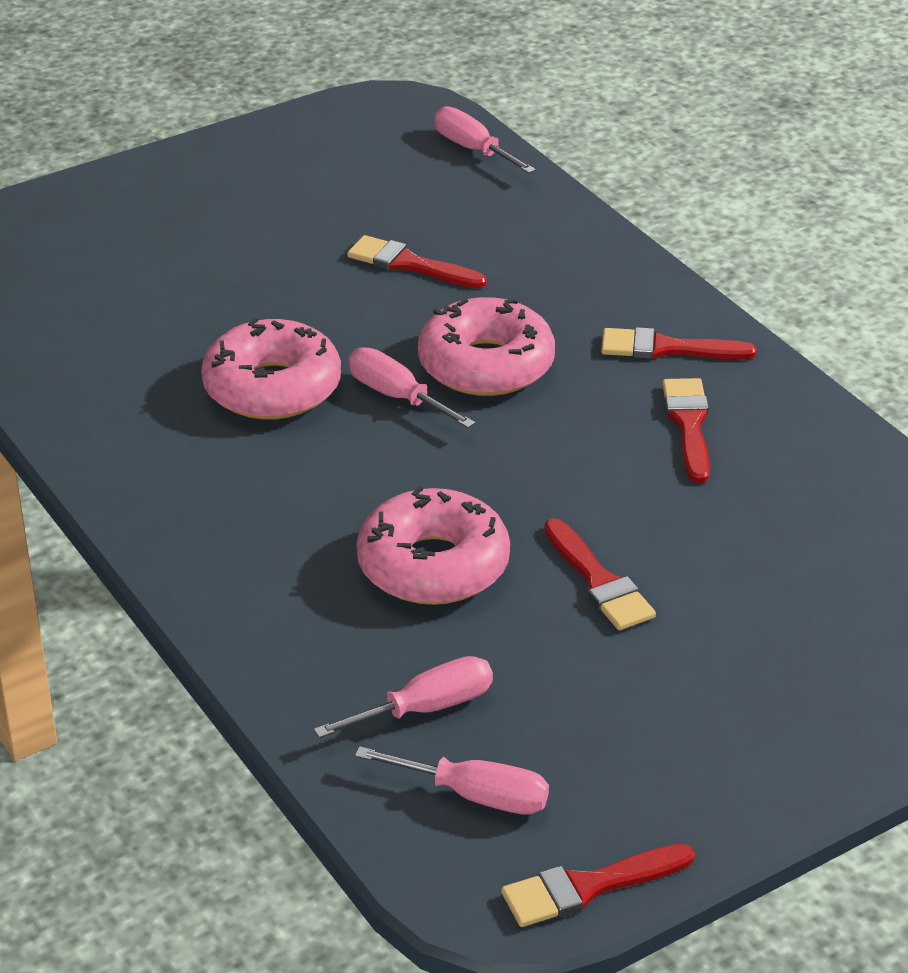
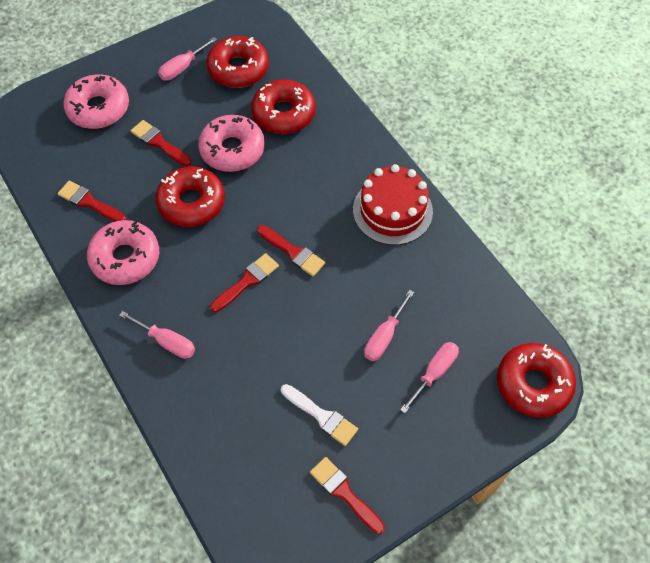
red cake: 0 -> 1
red donut: 0 -> 4
white brush: 0 -> 1

